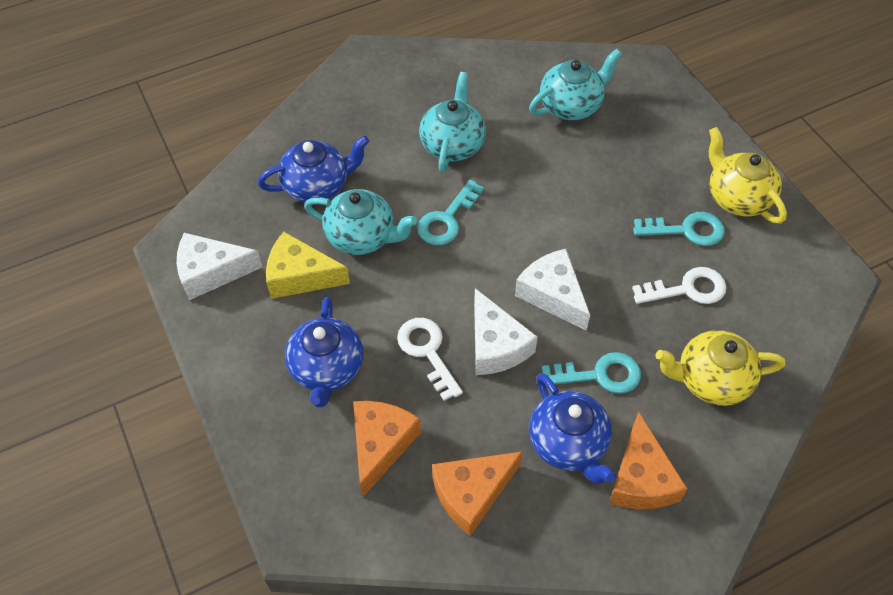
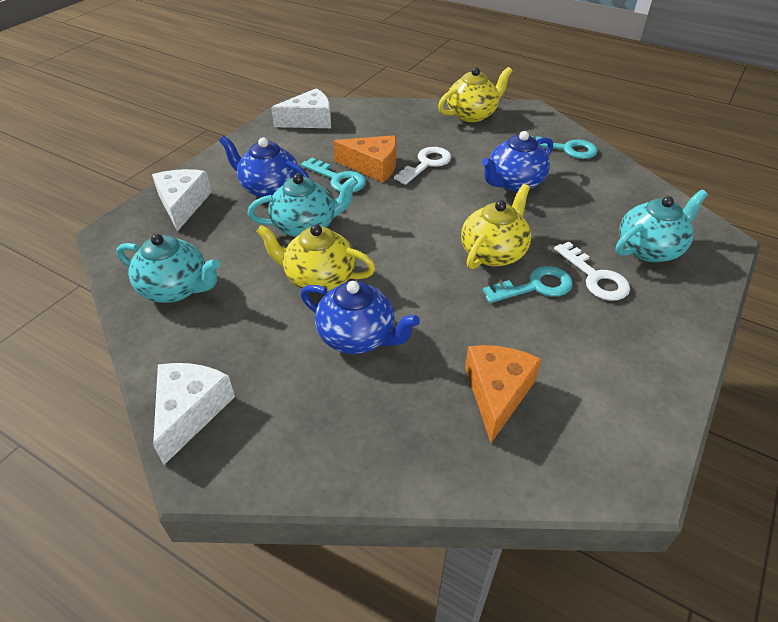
orange cheese: 3 -> 2
yellow cheese: 1 -> 0
yellow teapot: 2 -> 3

